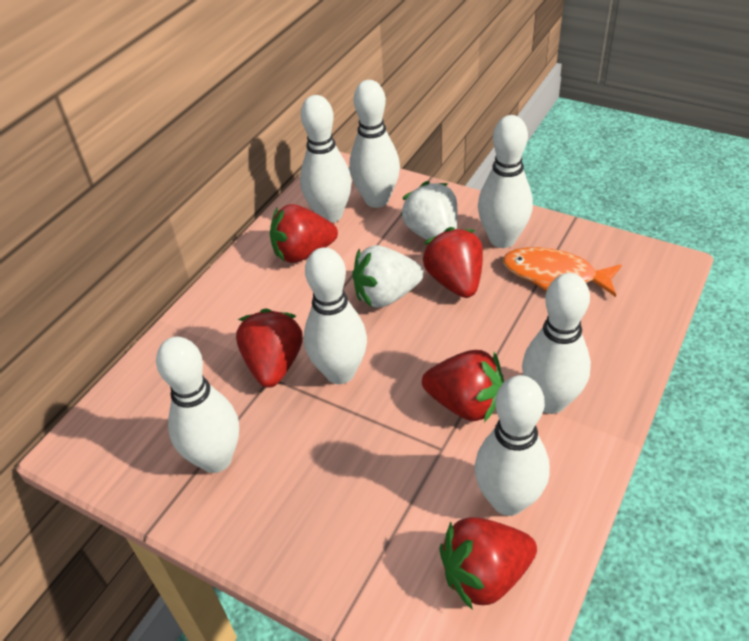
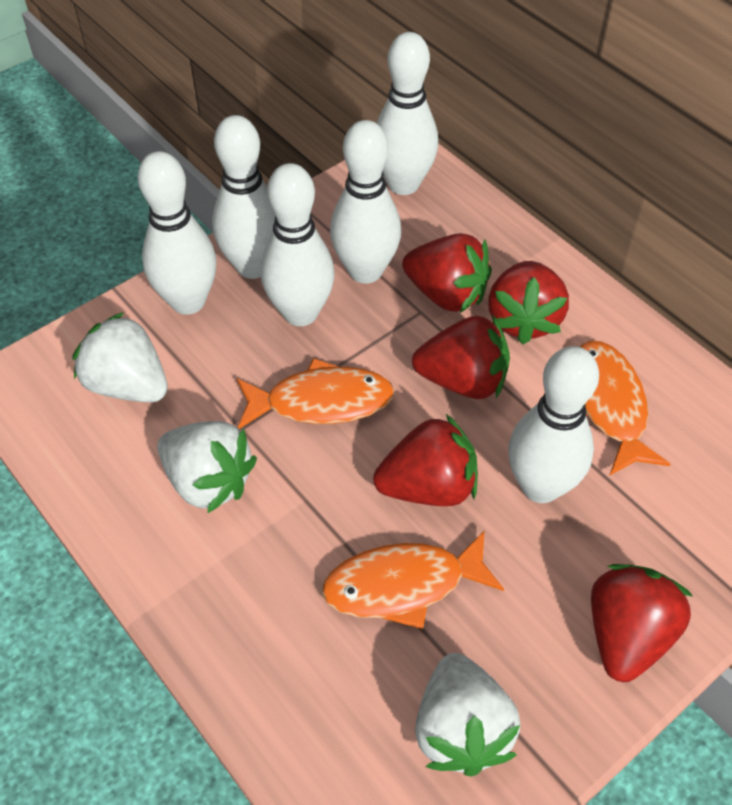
orange fish: 1 -> 3
white bowling pin: 7 -> 6
white strawberry: 2 -> 3

